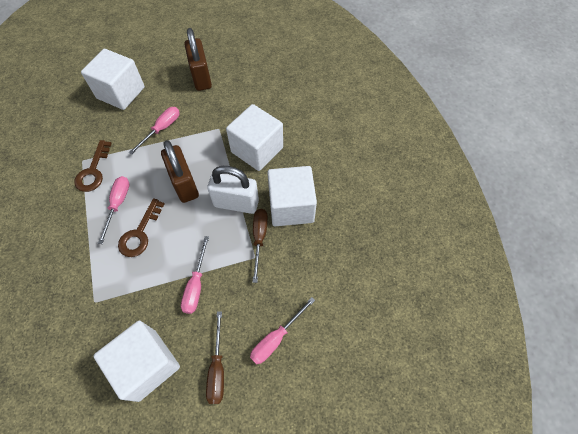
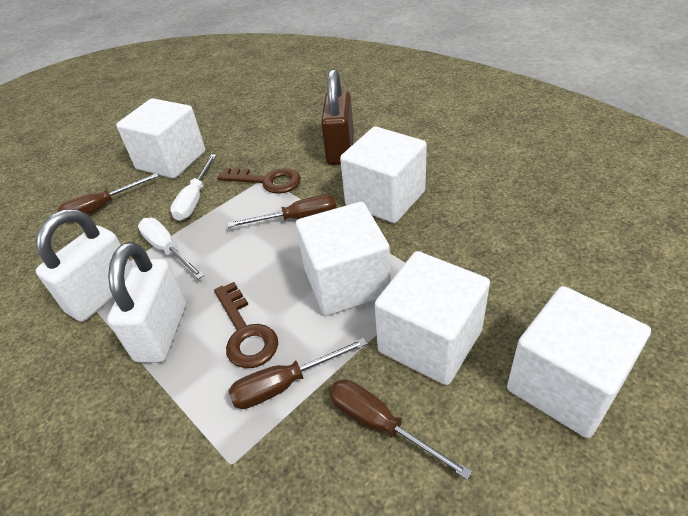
brown padlock: 2 -> 1
brown screwdriver: 2 -> 4
pink screwdriver: 4 -> 0
white cube: 4 -> 5
white padlock: 1 -> 2
white screwdriver: 0 -> 2

